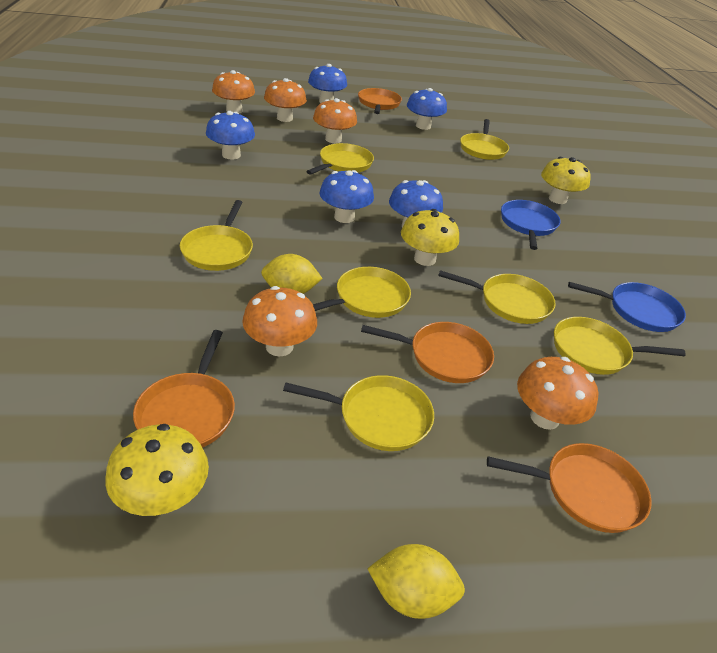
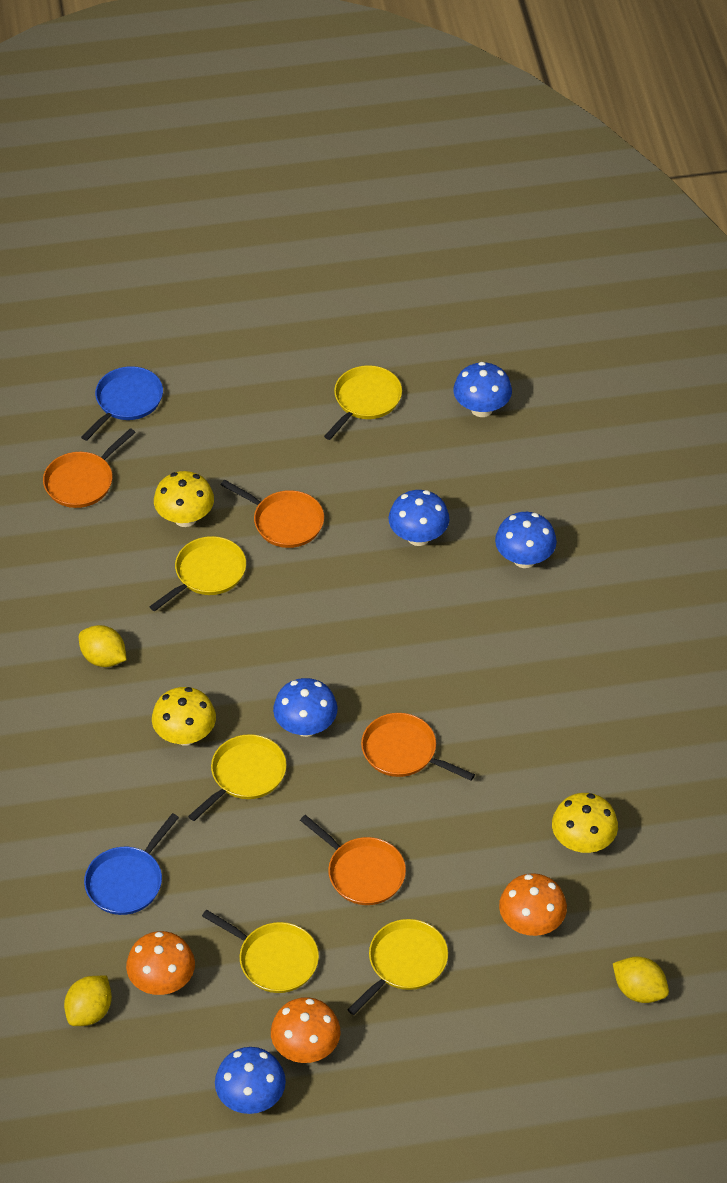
orange mushroom: 5 -> 3
yellow lemon: 2 -> 3
yellow pan: 7 -> 5

